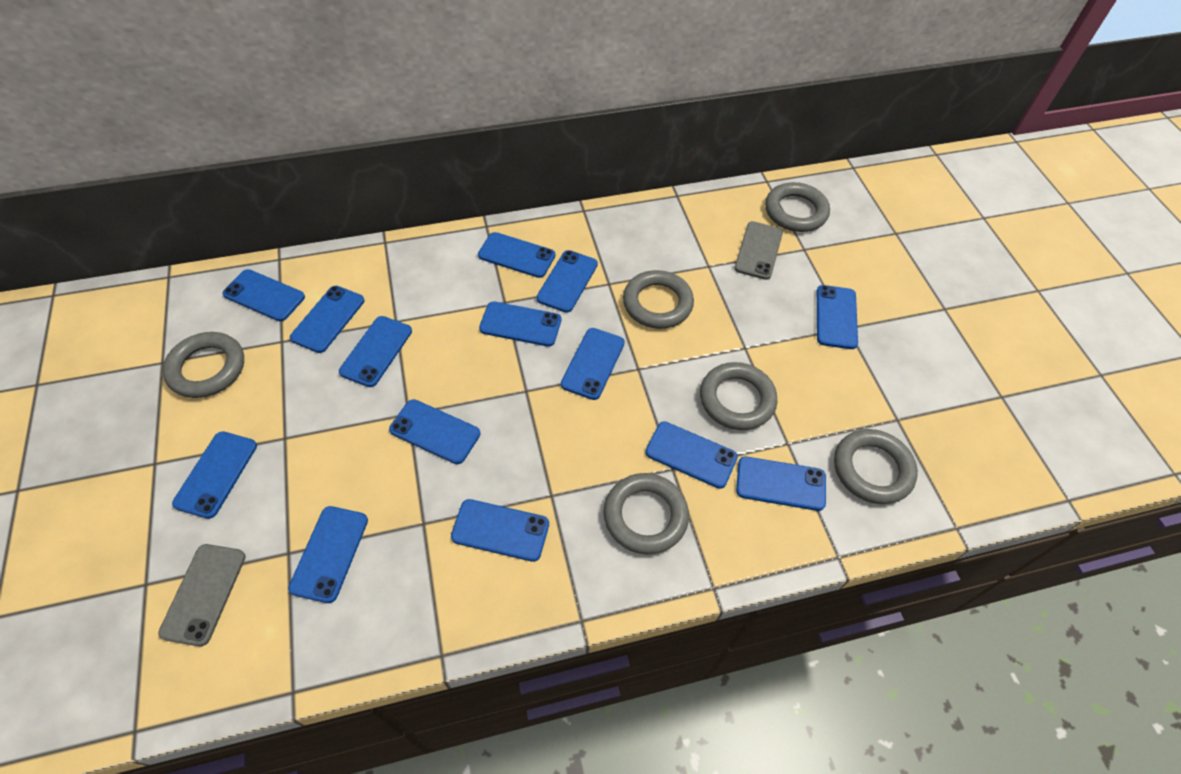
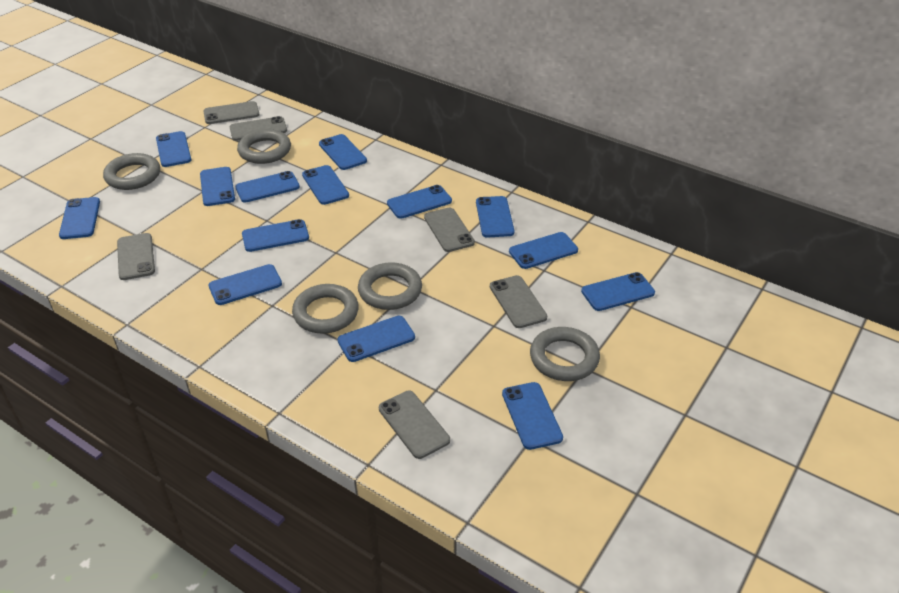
grey phone: 2 -> 6
grey ring: 6 -> 5

